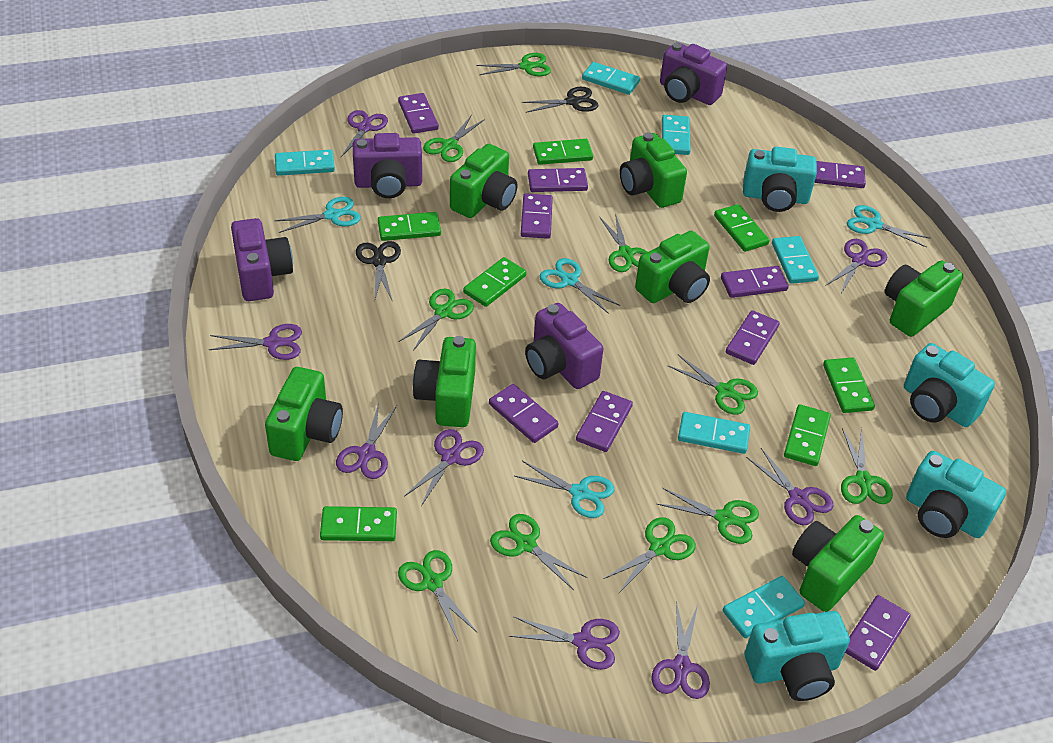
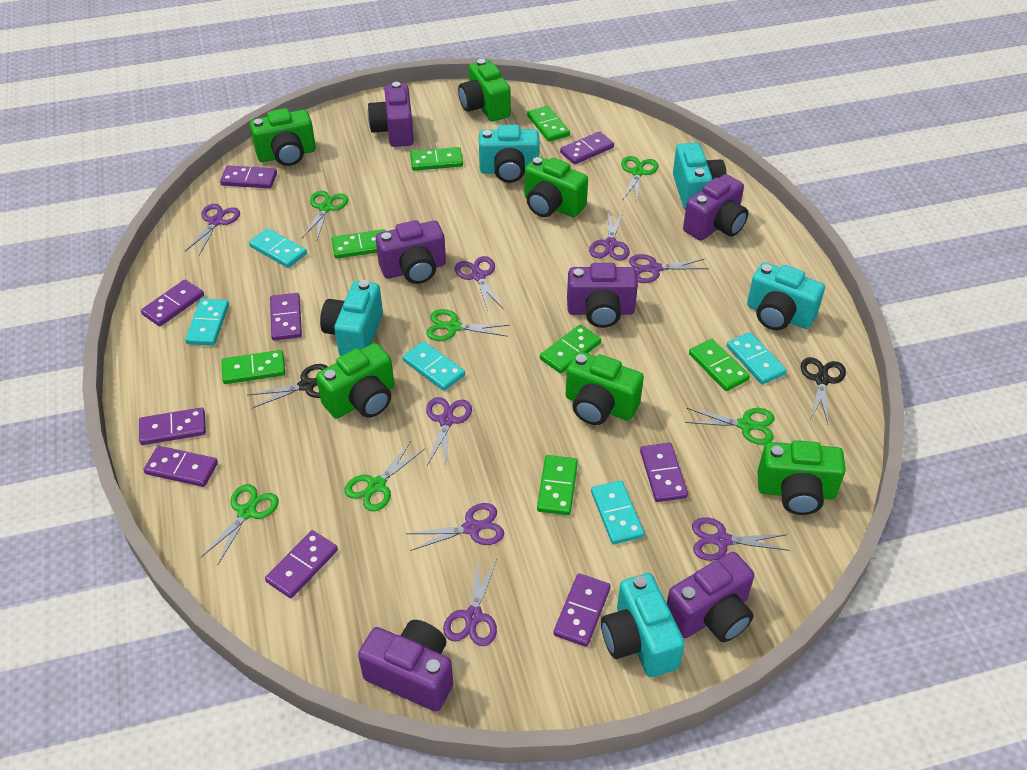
green camera: 7 -> 6
green scissors: 10 -> 6
purple camera: 4 -> 6
turquoise camera: 4 -> 5
turquoise domino: 6 -> 5
turquoise scissors: 4 -> 0

